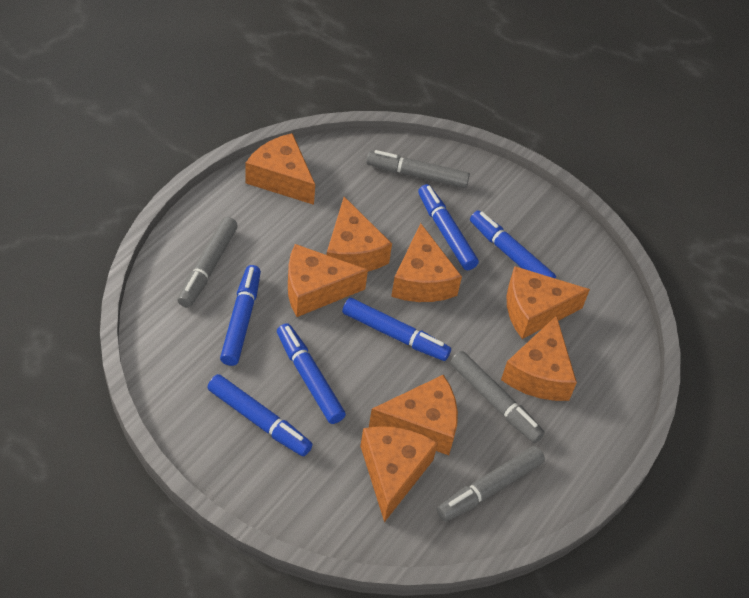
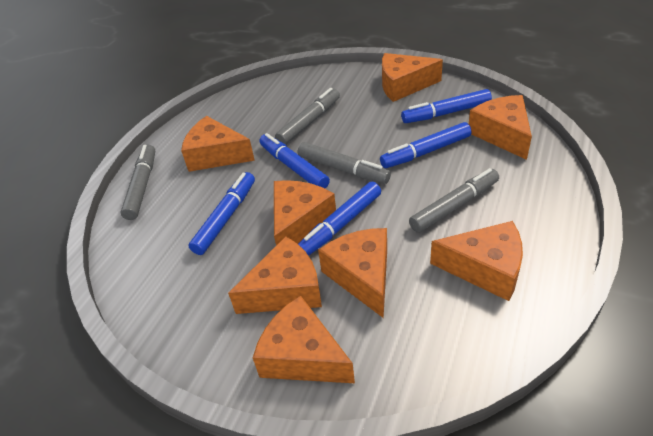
blue marker: 6 -> 5

